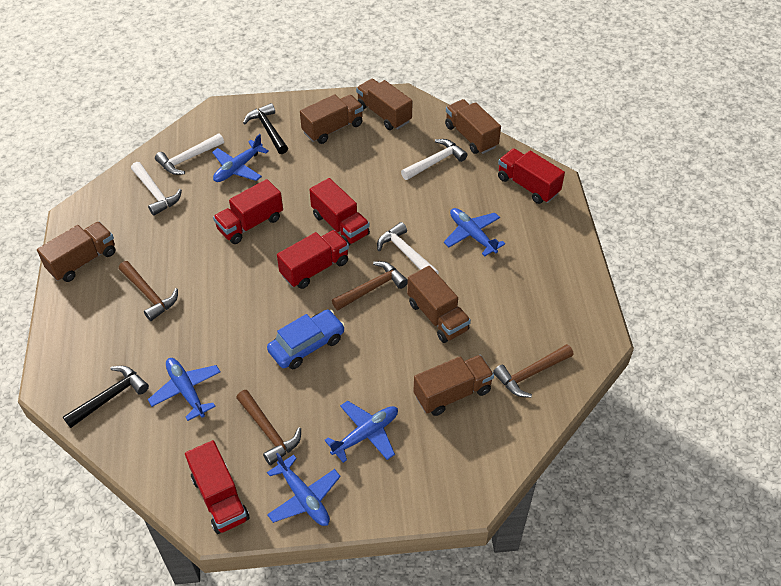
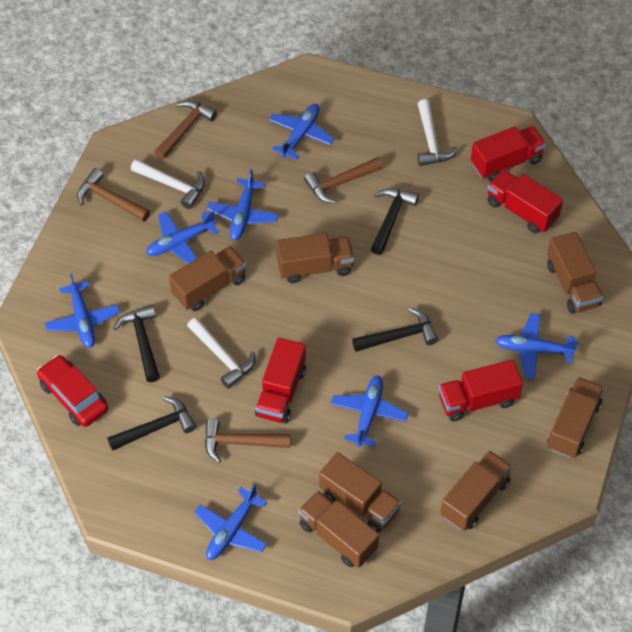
black hammer: 2 -> 4
blue car: 1 -> 0
blue plane: 5 -> 7
brown truck: 6 -> 7
red car: 0 -> 1
red truck: 5 -> 4
white hammer: 4 -> 3

